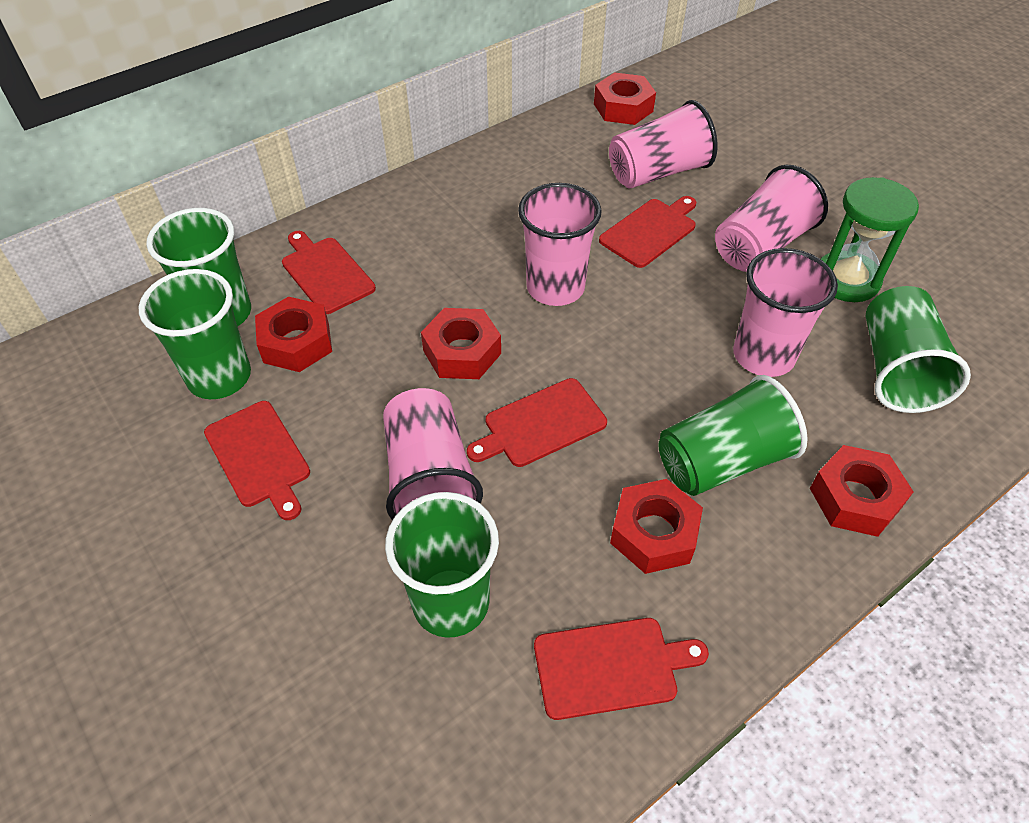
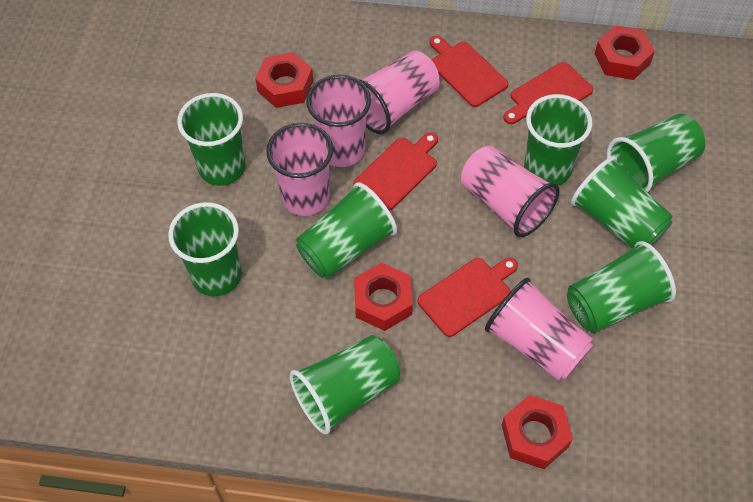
green cup: 5 -> 8
green hourglass: 1 -> 0
red cutting board: 5 -> 4
red nut: 5 -> 4

